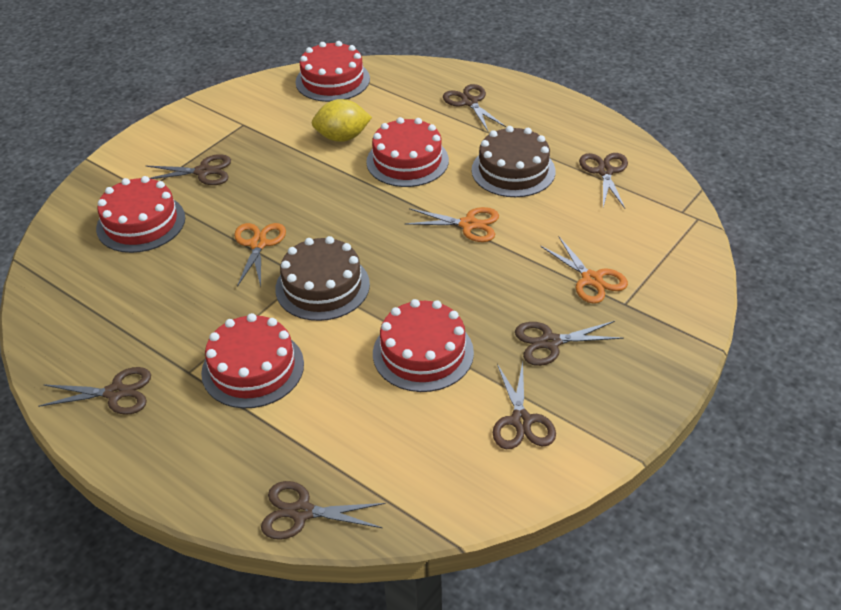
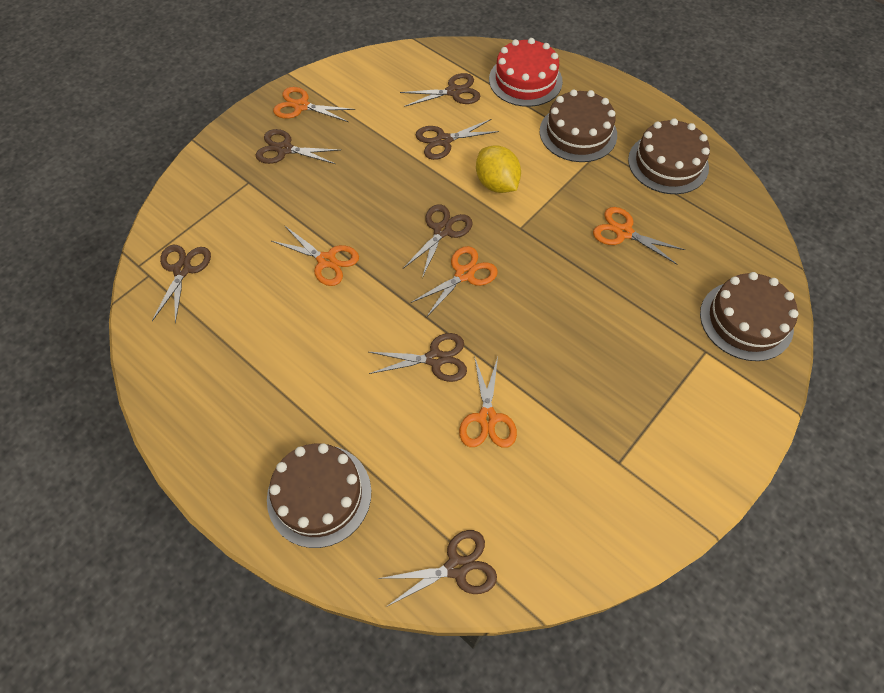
brown cake: 2 -> 4
orange scissors: 3 -> 5
red cake: 5 -> 1

